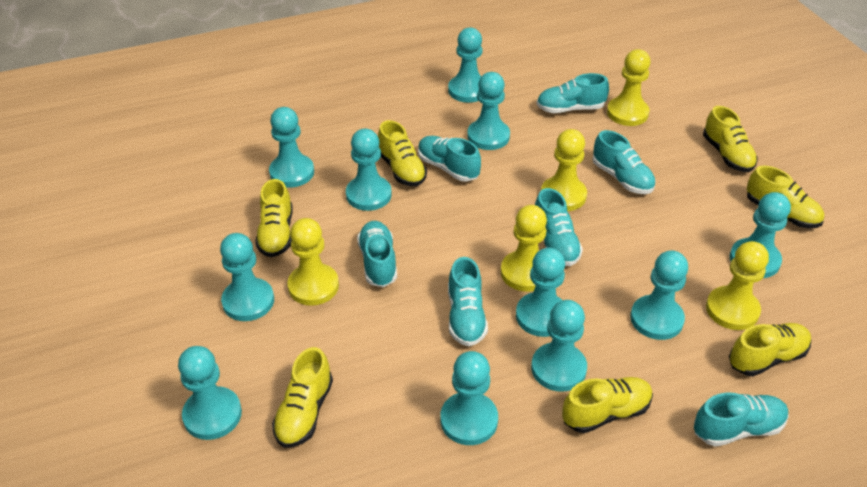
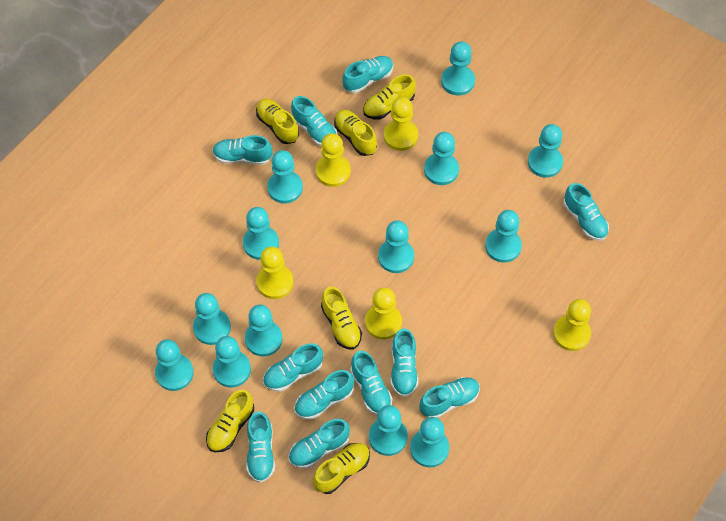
turquoise pawn: 11 -> 13
turquoise shoe: 7 -> 11
yellow shoe: 7 -> 6

